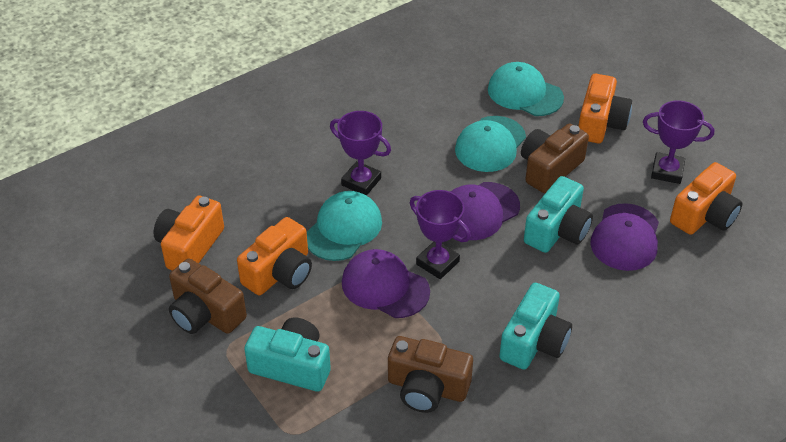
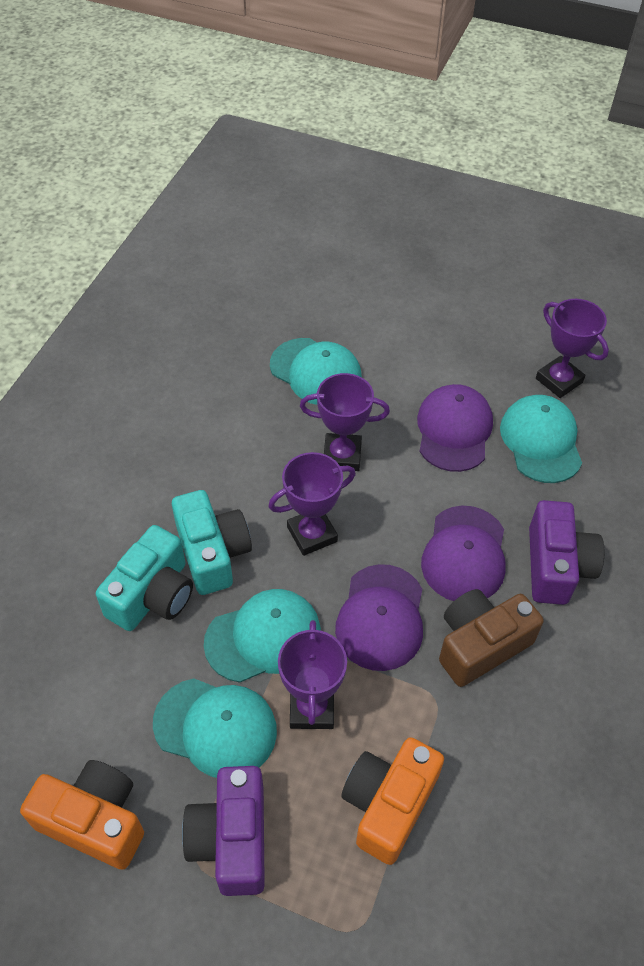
brown camera: 3 -> 1
orange camera: 4 -> 2
purple camera: 0 -> 2
purple trophy: 3 -> 4
turquoise camera: 3 -> 2
turquoise cap: 3 -> 4

